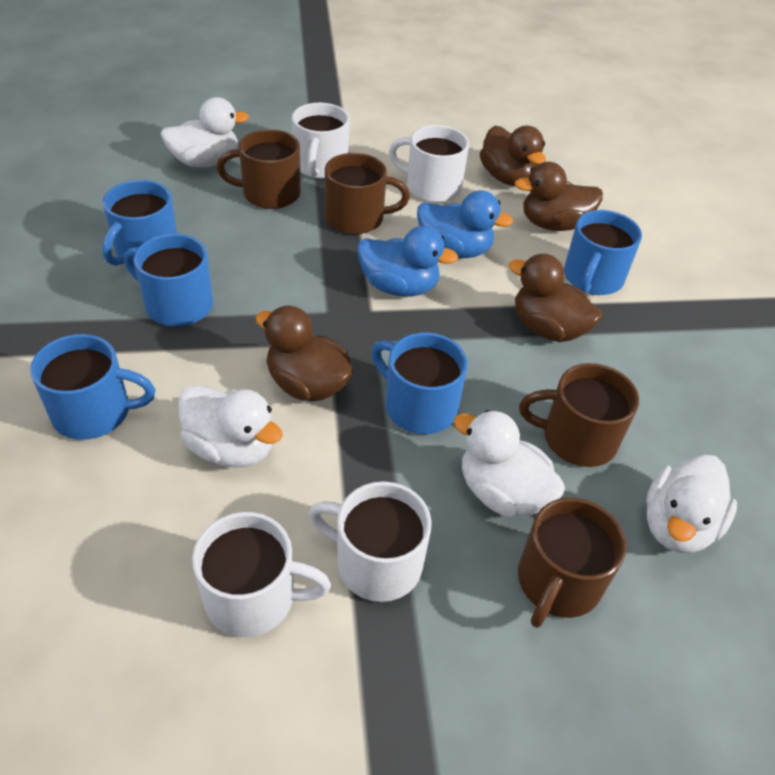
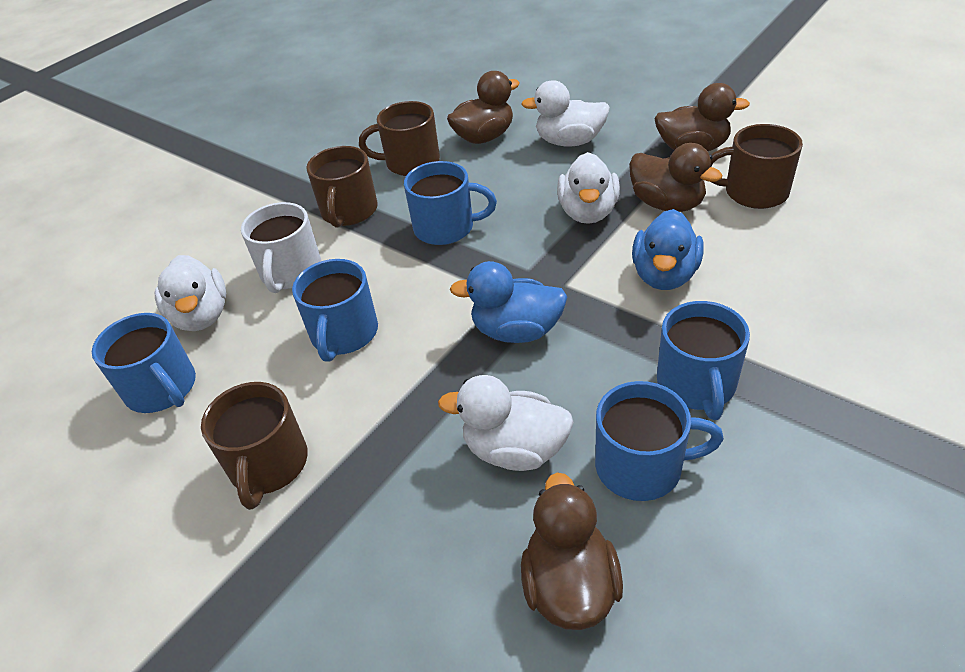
white mug: 4 -> 1

